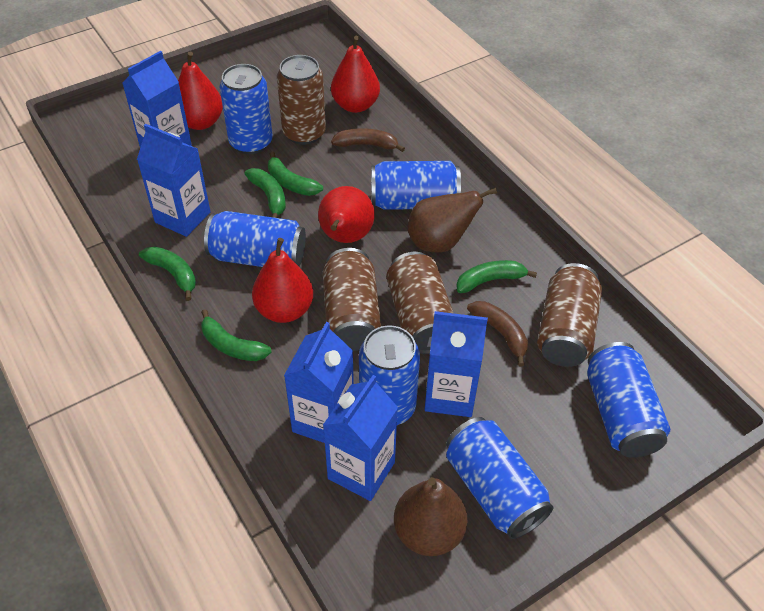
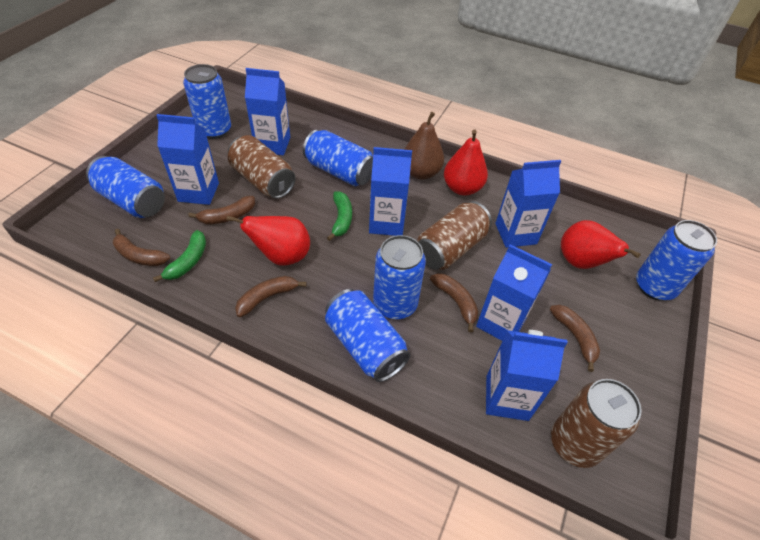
blue carton: 5 -> 6
brown banana: 2 -> 5
brown can: 4 -> 3
brown pear: 2 -> 1
green banana: 5 -> 2
red pear: 4 -> 3

